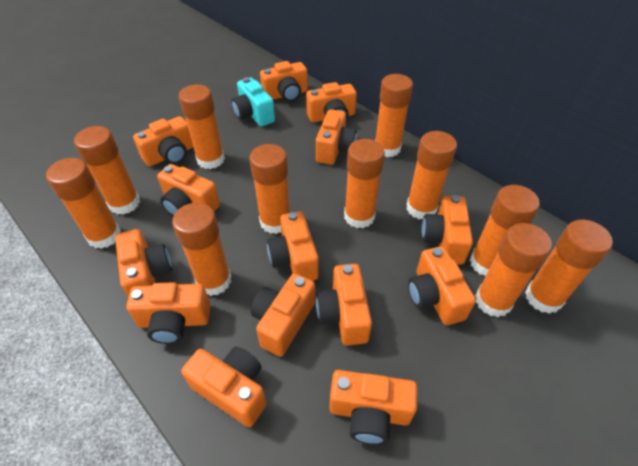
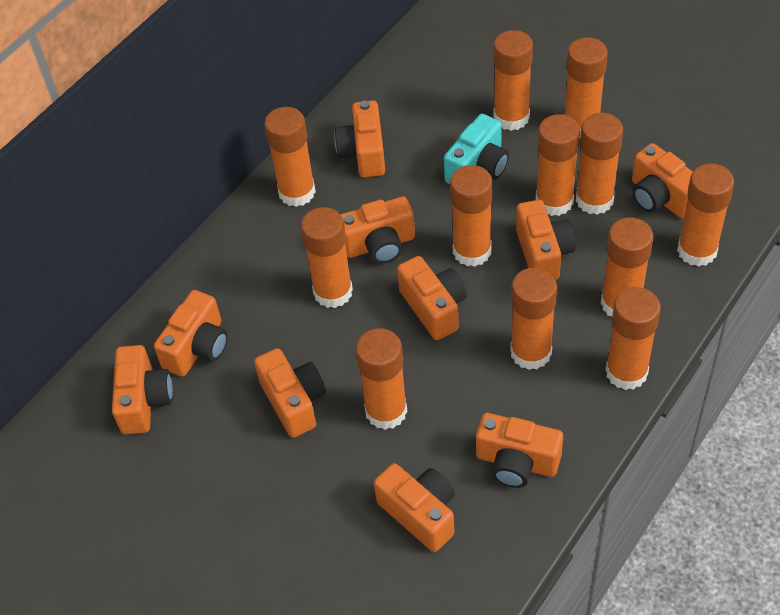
orange camera: 14 -> 10
orange glue stick: 11 -> 12

